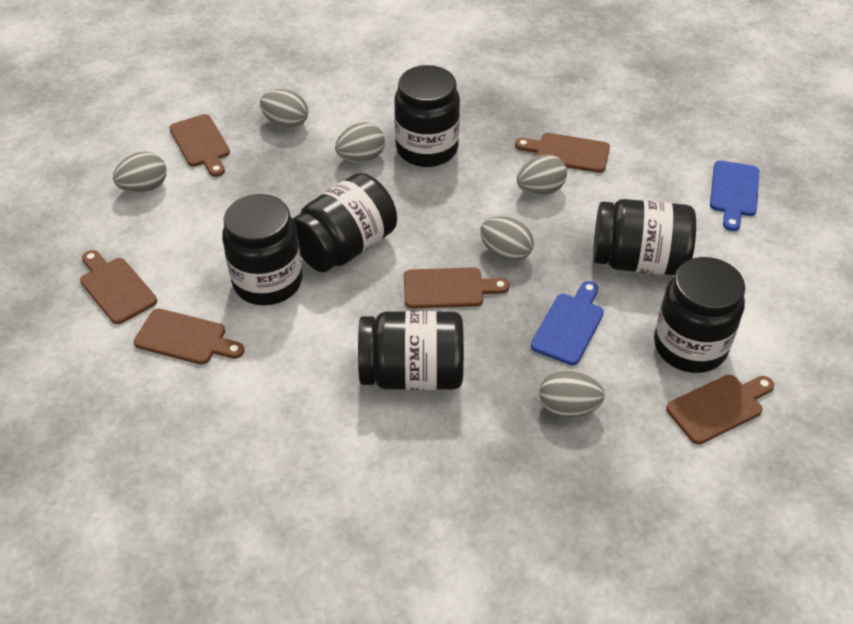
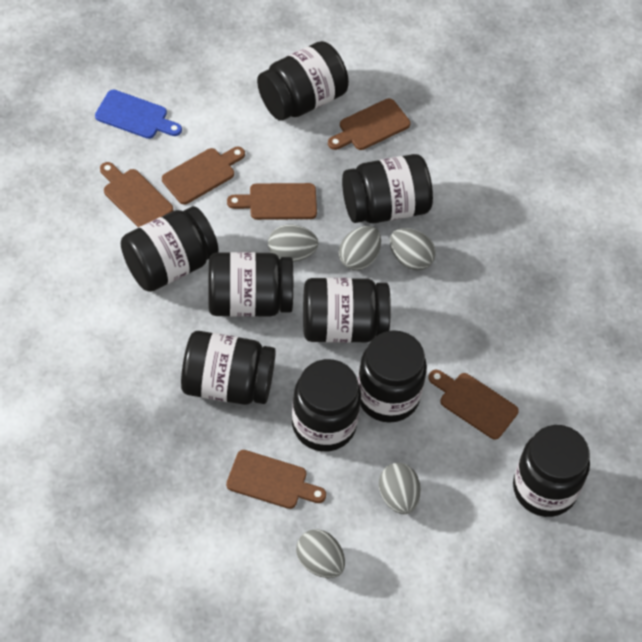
black jar: 6 -> 9
blue cutting board: 2 -> 1
grey egg: 6 -> 5

